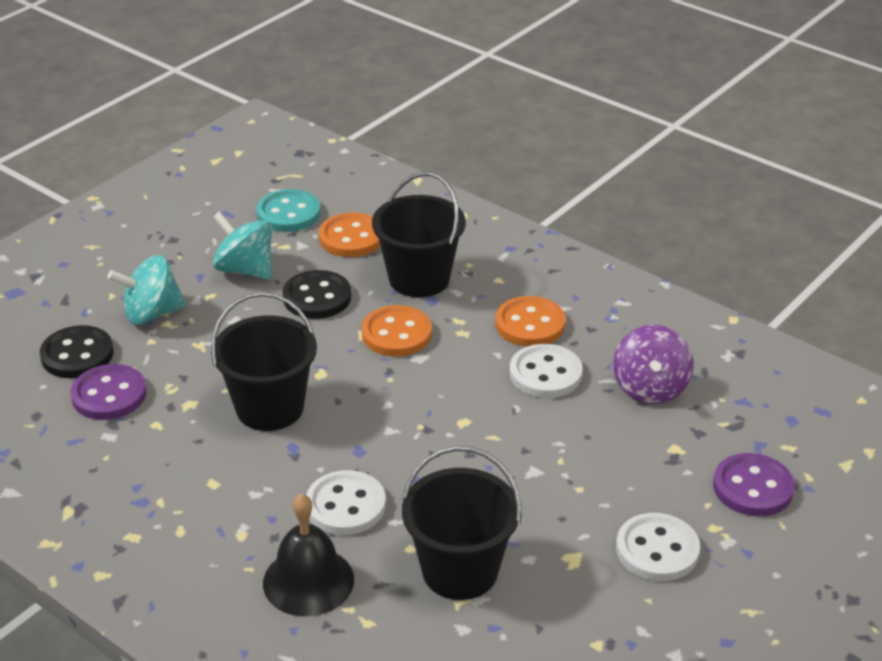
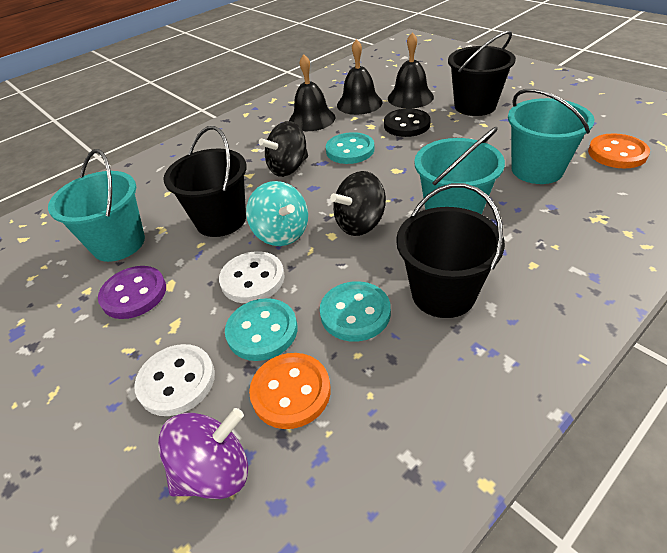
black bell: 1 -> 3
black button: 2 -> 1
black spinning top: 0 -> 2
orange button: 3 -> 2
purple button: 2 -> 1
turquoise bucket: 0 -> 3
turquoise button: 1 -> 3
turquoise spinning top: 2 -> 1
white button: 3 -> 2

